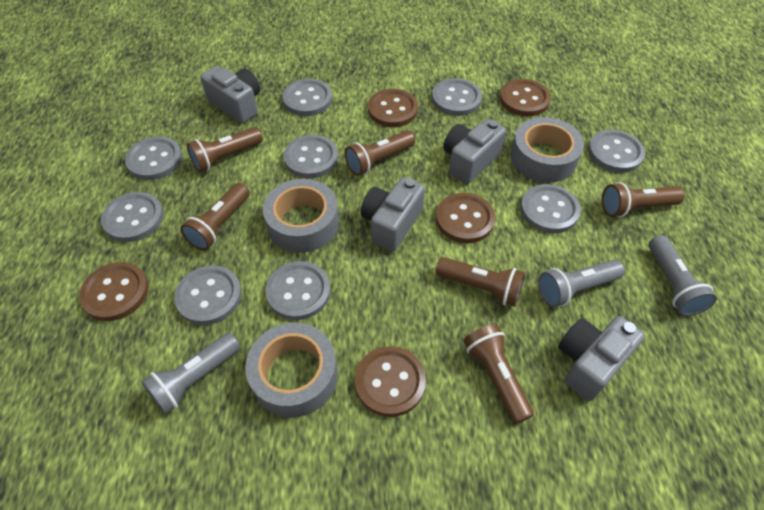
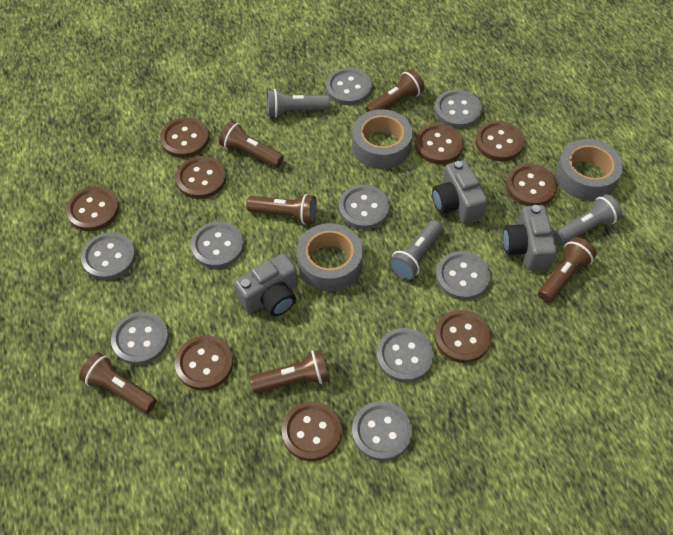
brown button: 5 -> 9
grey camera: 4 -> 3

